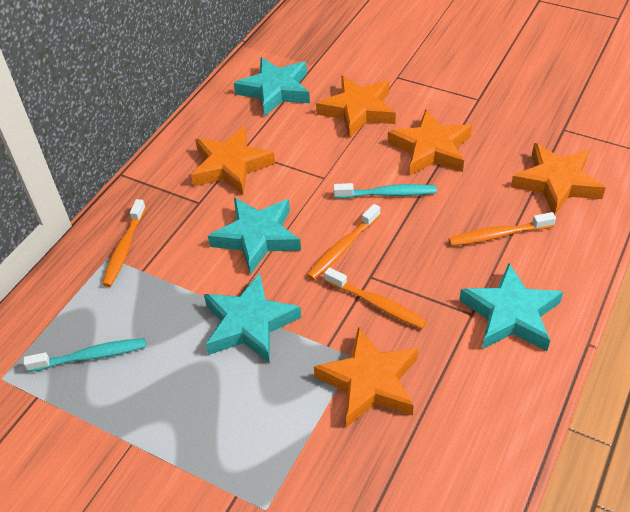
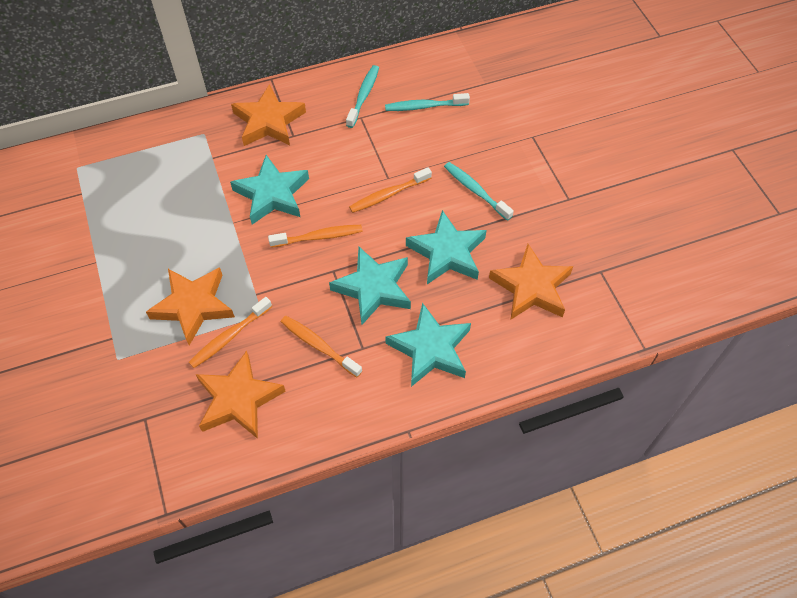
orange star: 5 -> 4
turquoise toothbrush: 2 -> 3

